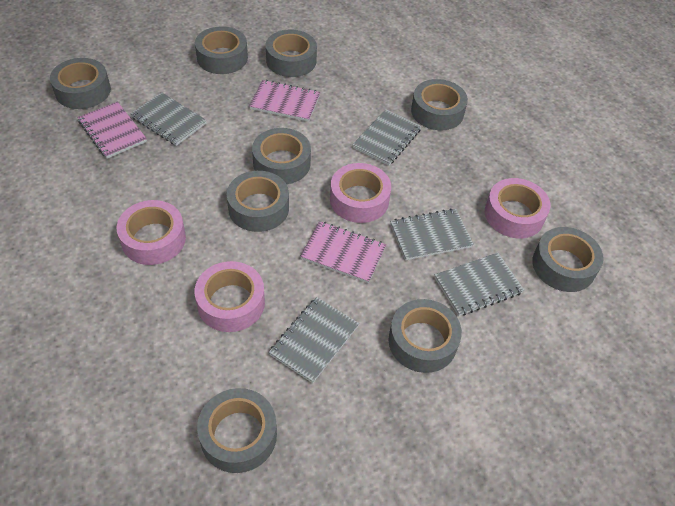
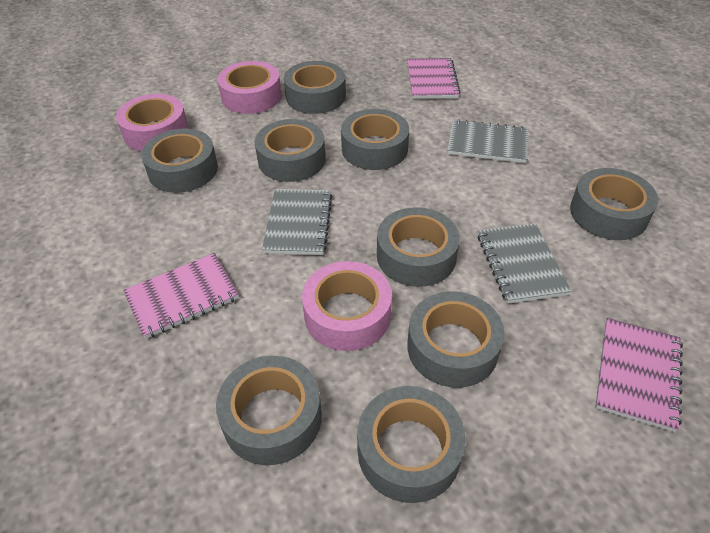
grey notebook: 5 -> 3
pink tape: 4 -> 3

